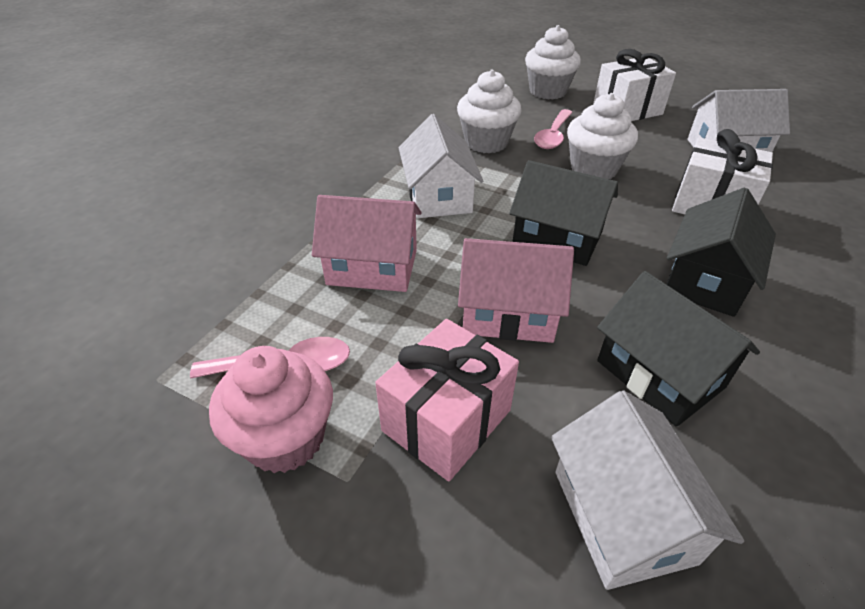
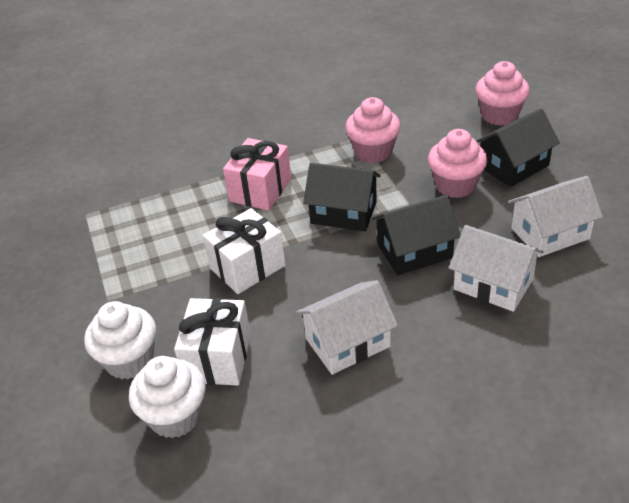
pink cupcake: 1 -> 3
pink house: 2 -> 0
pink spoon: 2 -> 0
white cupcake: 3 -> 2

